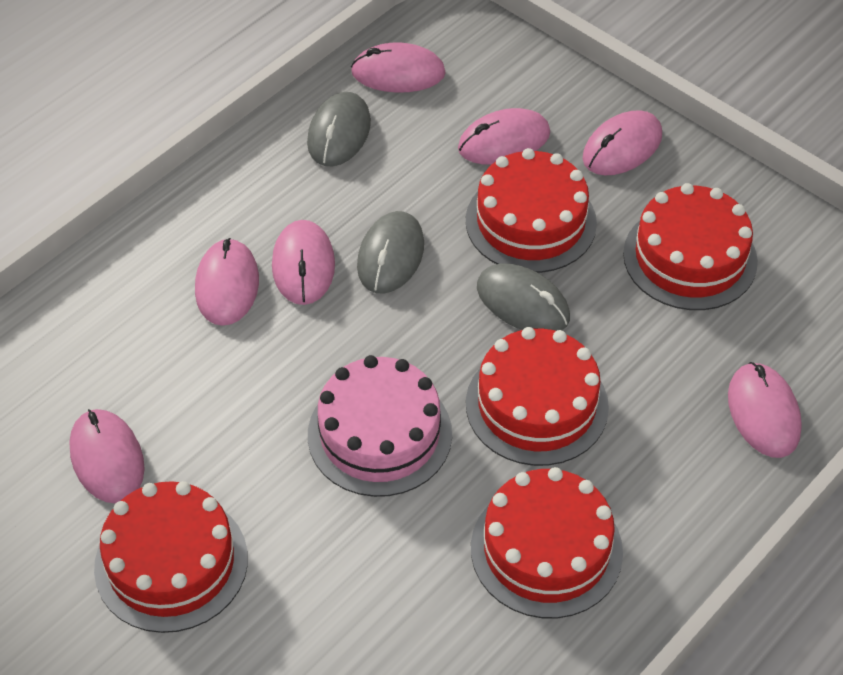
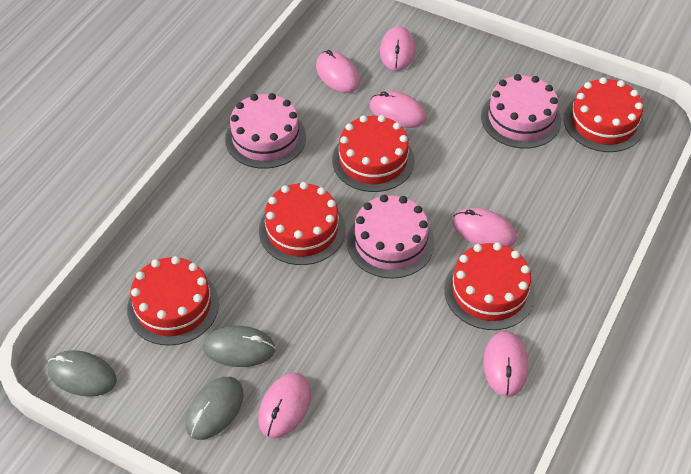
pink cake: 1 -> 3
pink mouse: 7 -> 6

